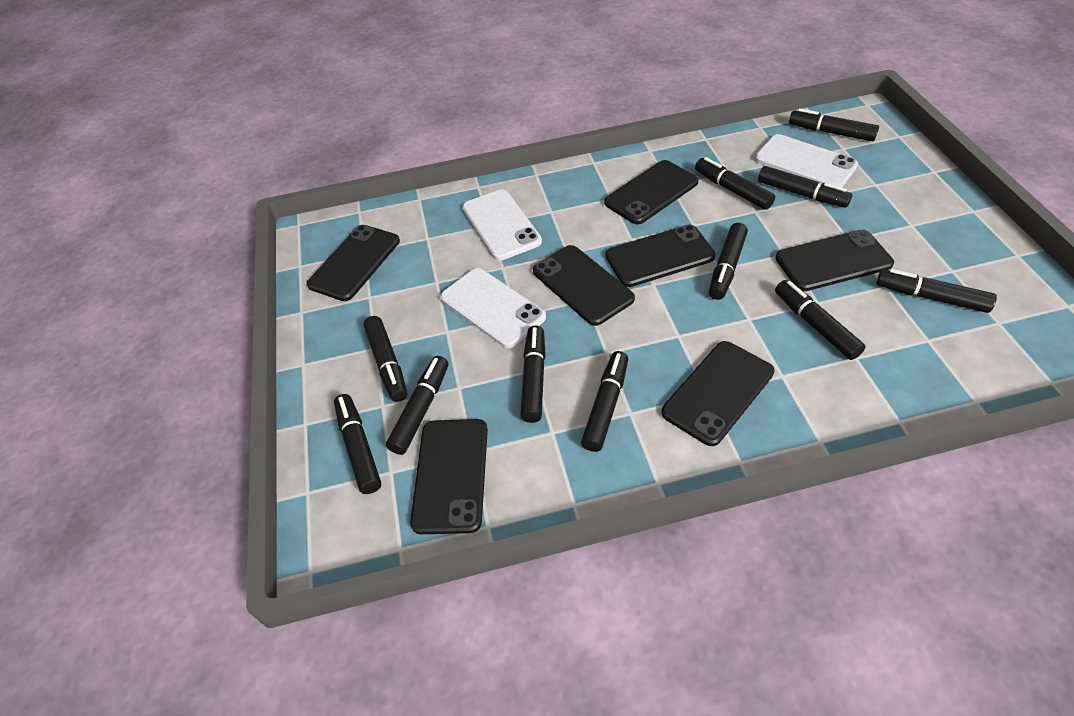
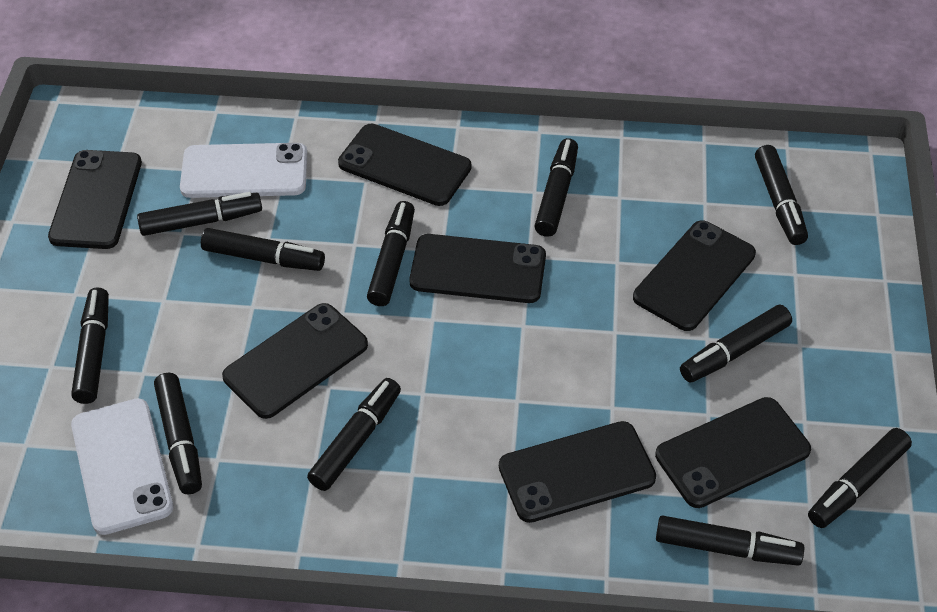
white phone: 3 -> 2

